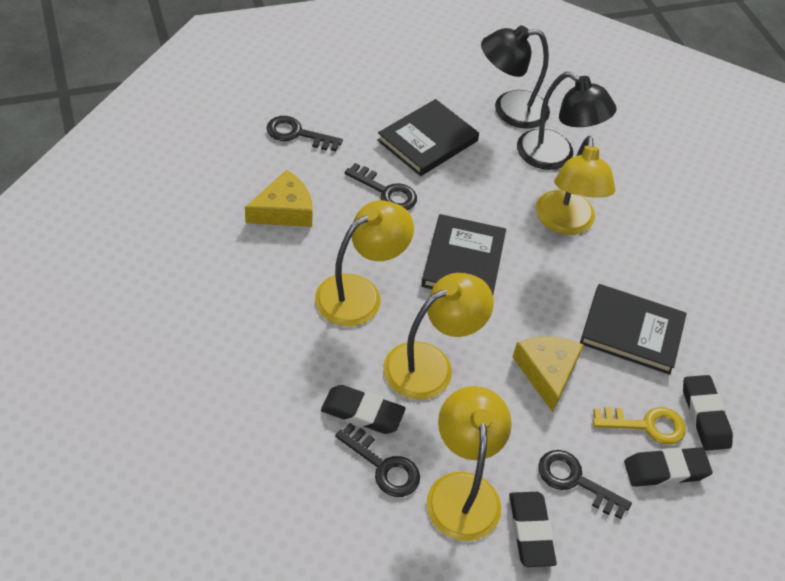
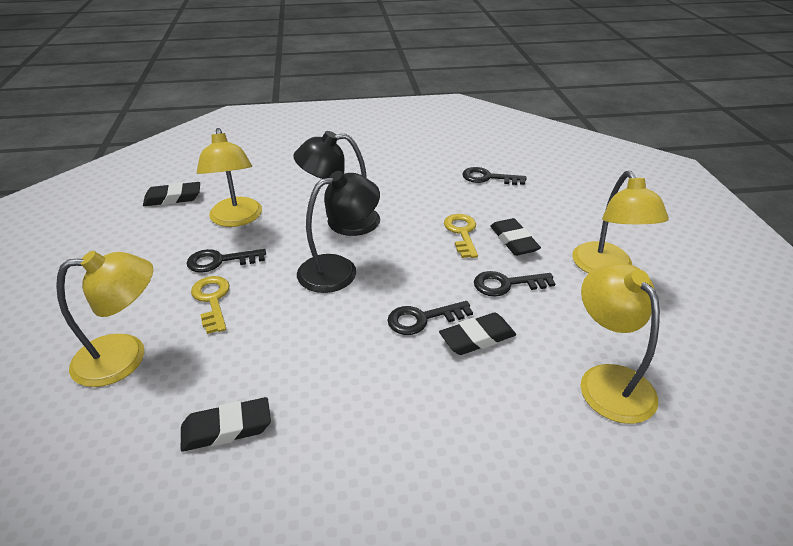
black book: 3 -> 0
yellow cheese: 2 -> 0
yellow key: 1 -> 2

